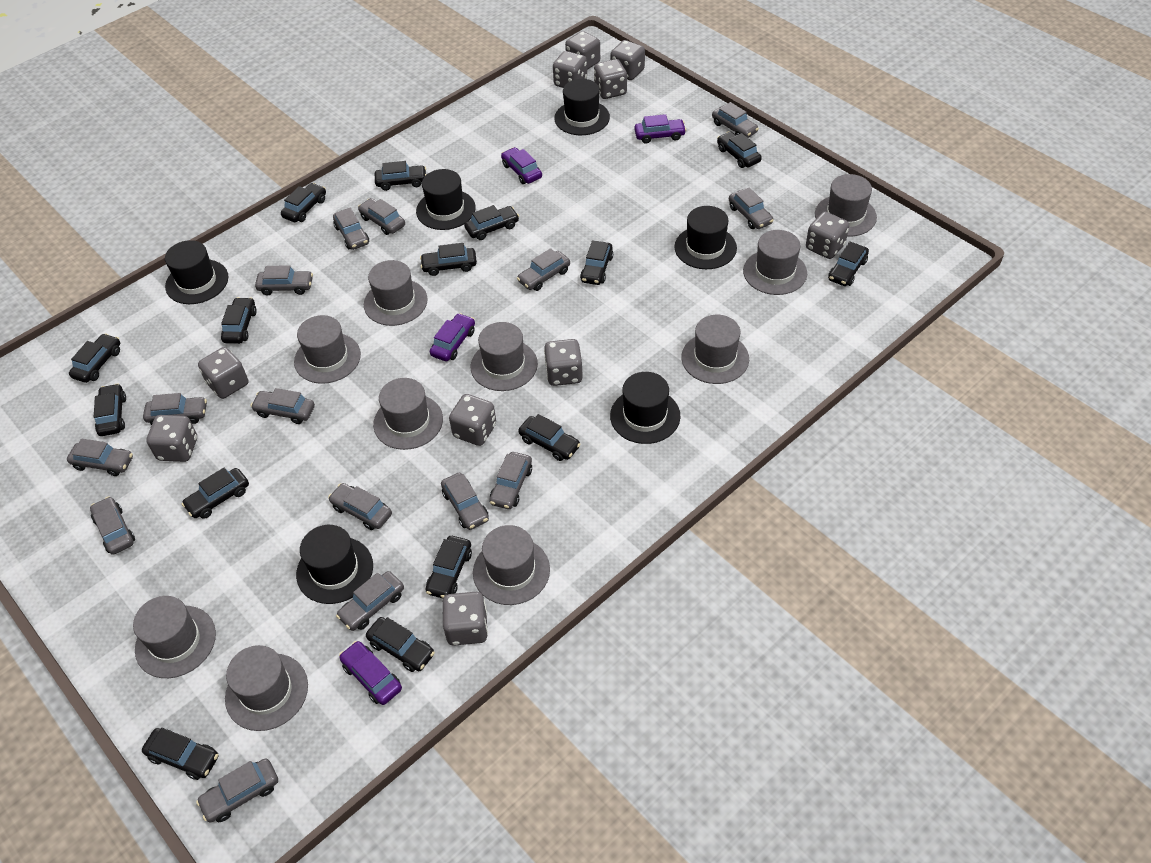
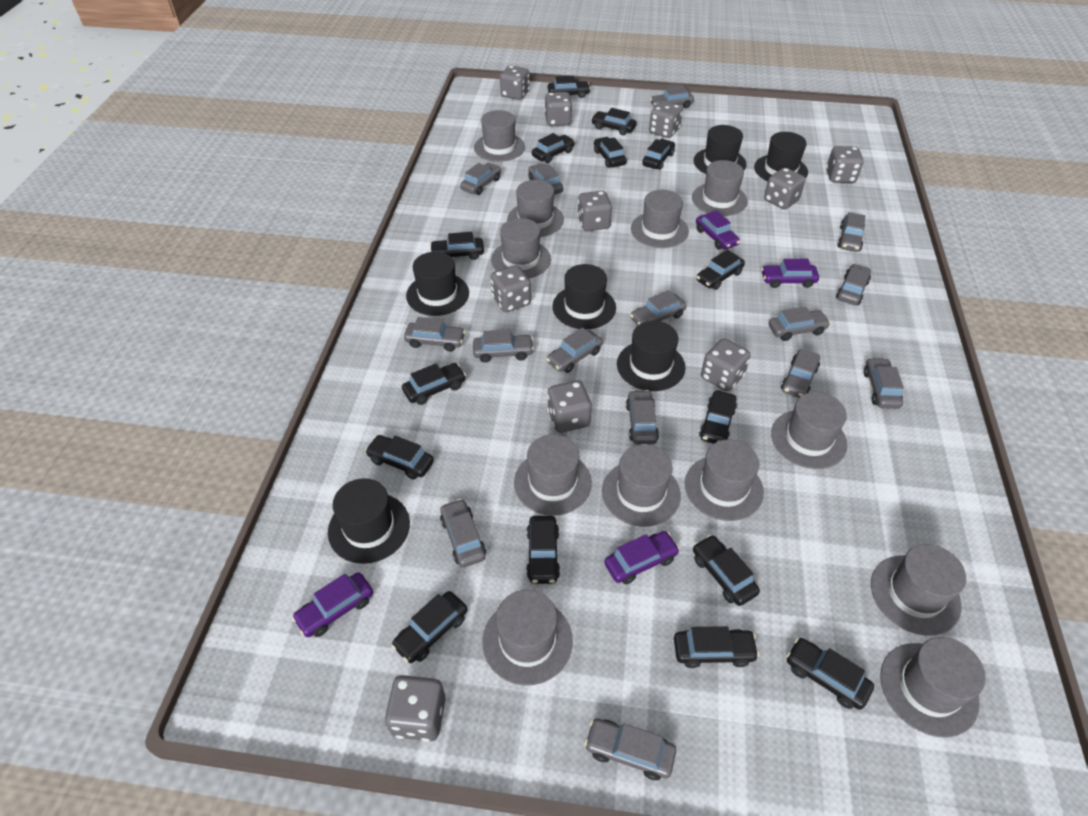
grey hat: 10 -> 12

